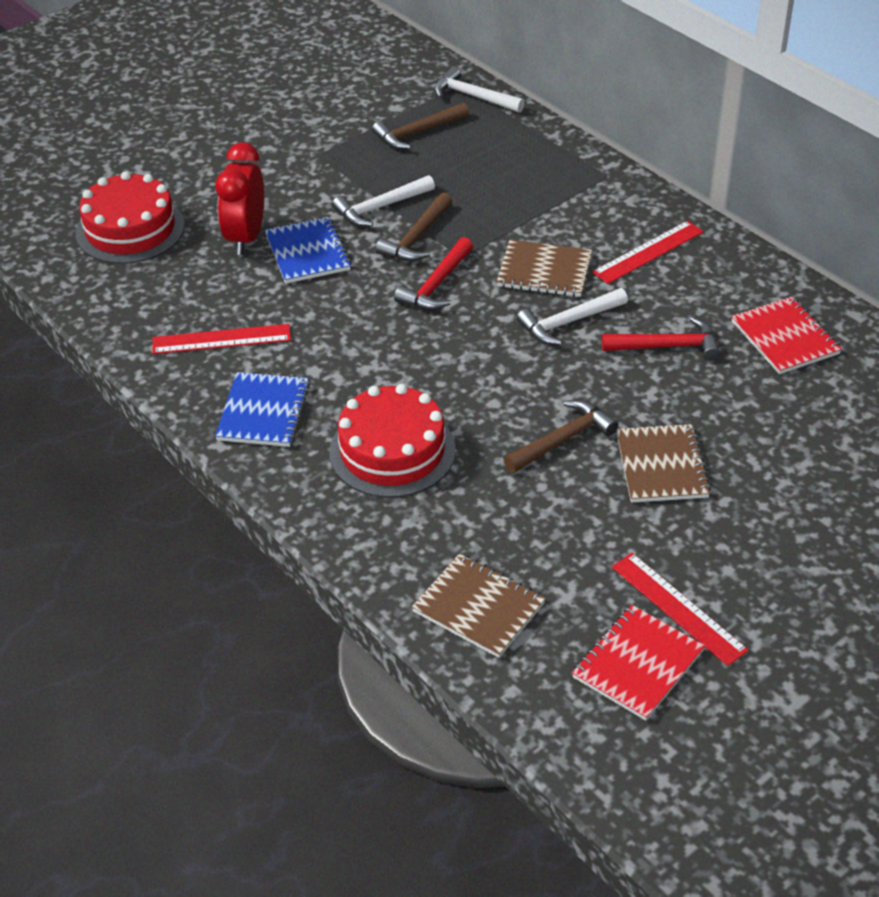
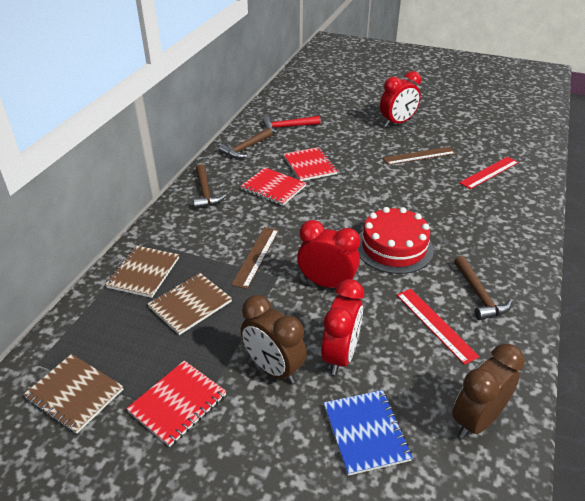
blue notebook: 2 -> 1
brown clock: 0 -> 2
brown ruler: 0 -> 2
red cake: 2 -> 1
red clock: 1 -> 3
red hammer: 2 -> 1
red notebook: 2 -> 3
red ruler: 3 -> 2
white hammer: 3 -> 0

